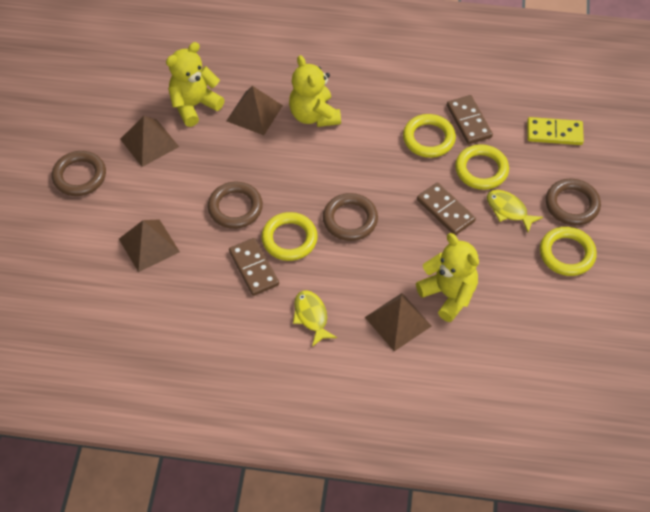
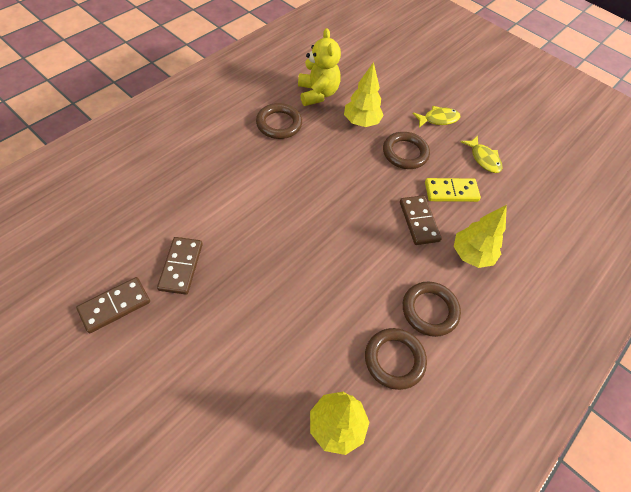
brown pyramid: 4 -> 0
yellow ring: 4 -> 0
yellow teddy bear: 3 -> 1
yellow tree: 0 -> 3

